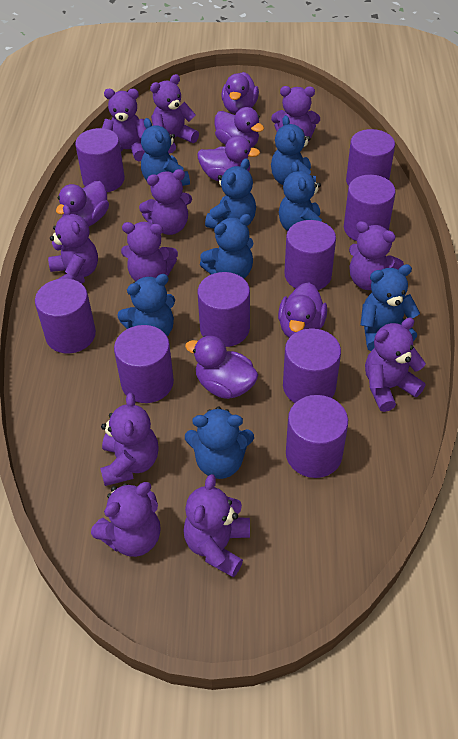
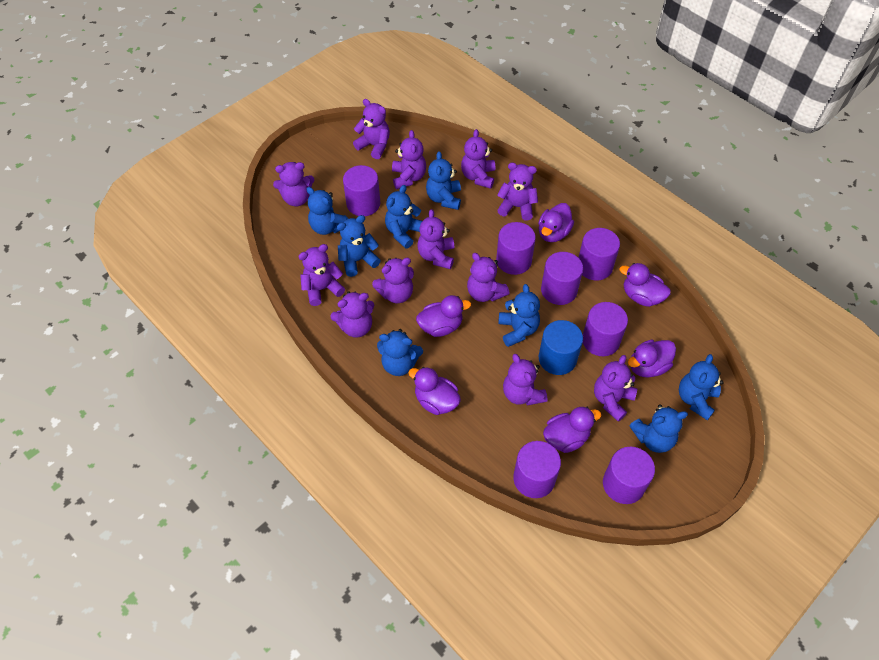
blue cylinder: 0 -> 1
purple cylinder: 9 -> 7
purple teddy bear: 11 -> 12

